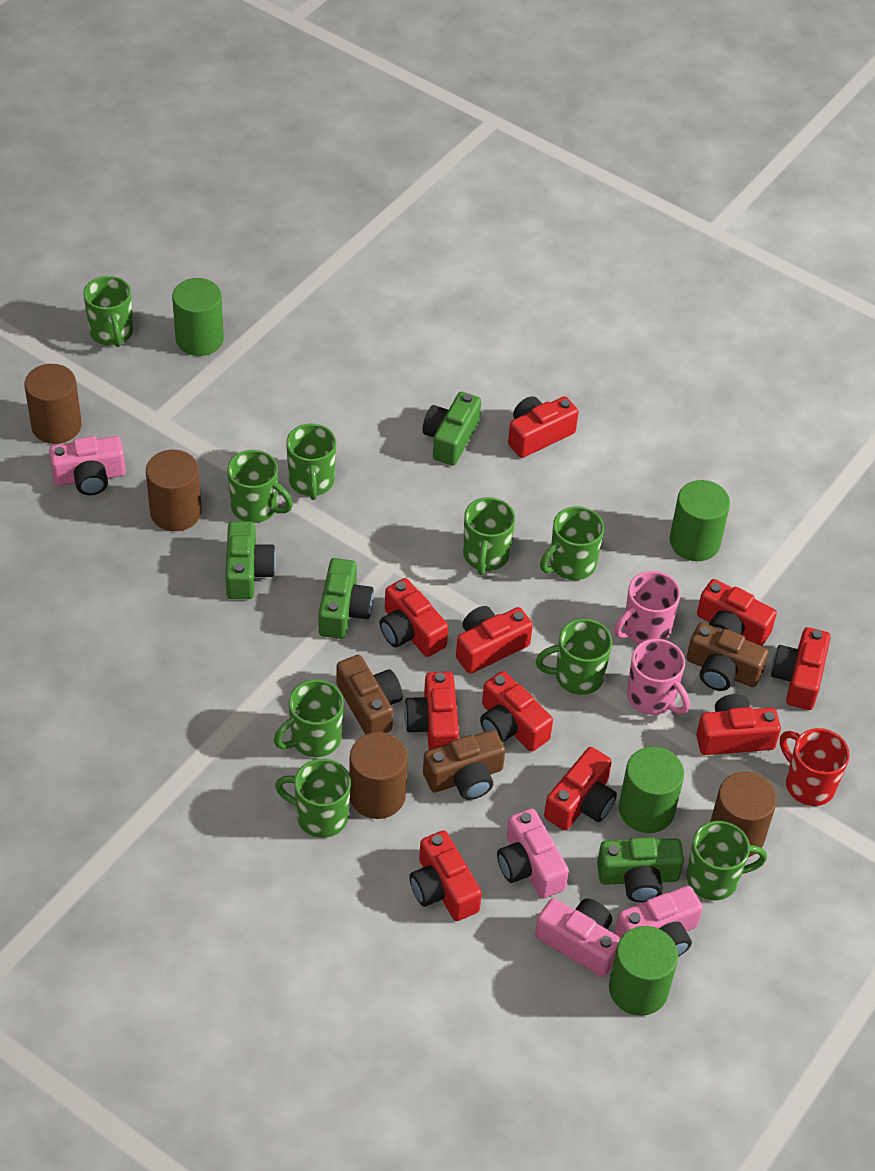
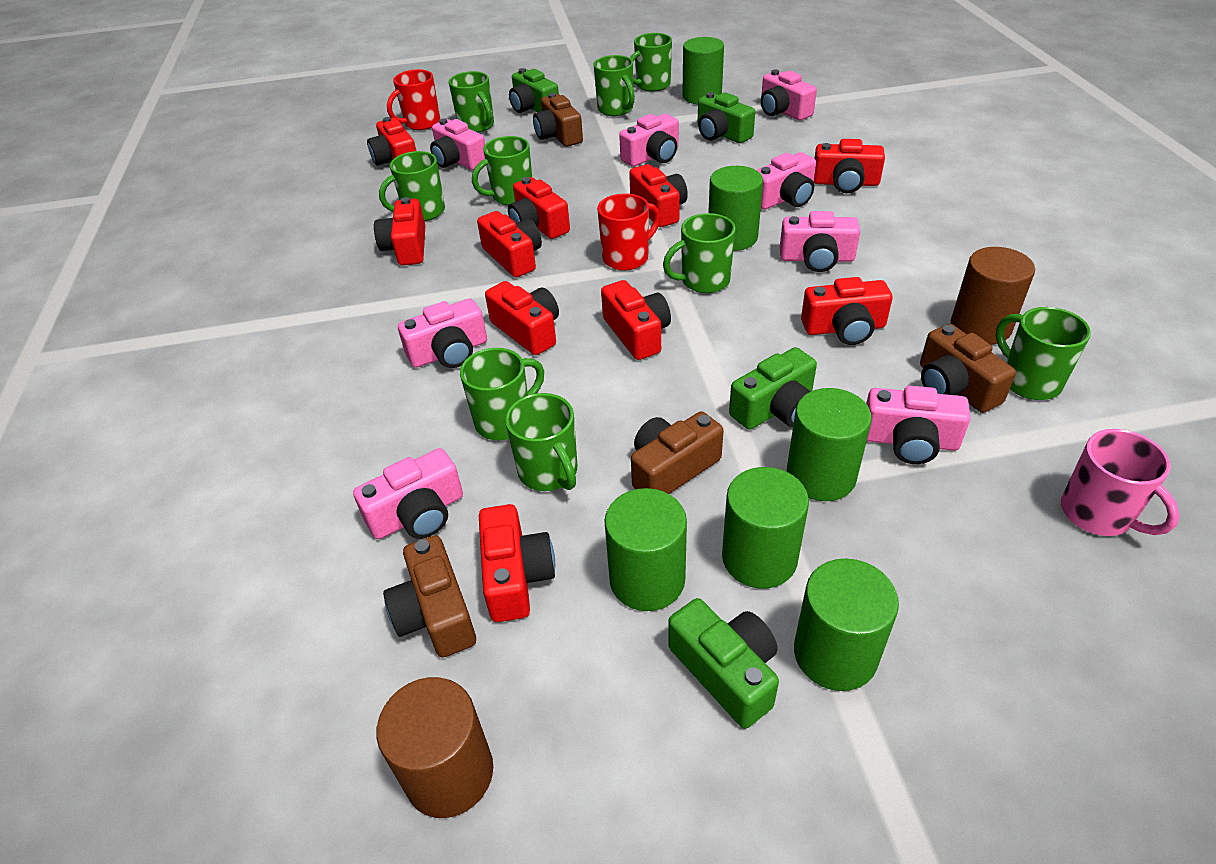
brown camera: 3 -> 4
brown cylinder: 4 -> 2
green cylinder: 4 -> 6
pink camera: 4 -> 8
pink mug: 2 -> 1
red mug: 1 -> 2

